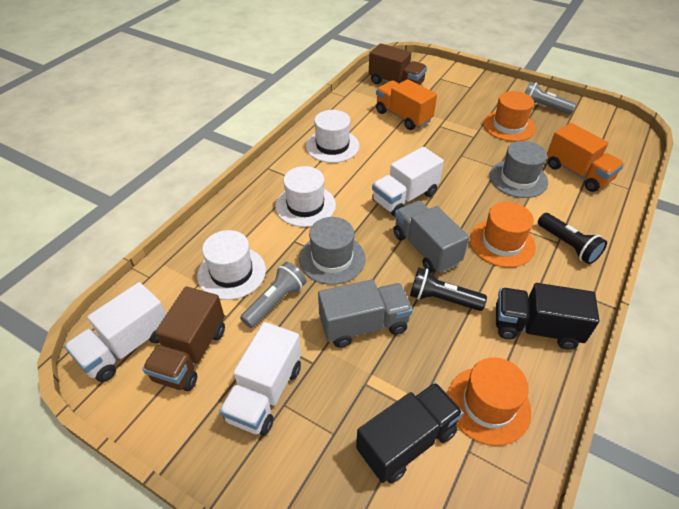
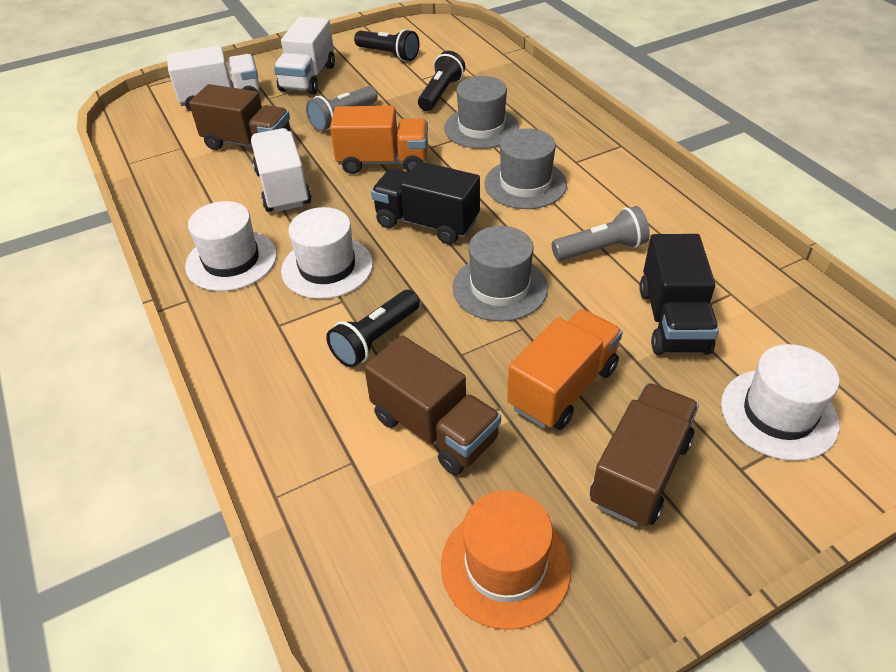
black flashlight: 2 -> 3
brown truck: 2 -> 3
grey hat: 2 -> 3
grey truck: 2 -> 0
orange hat: 3 -> 1

